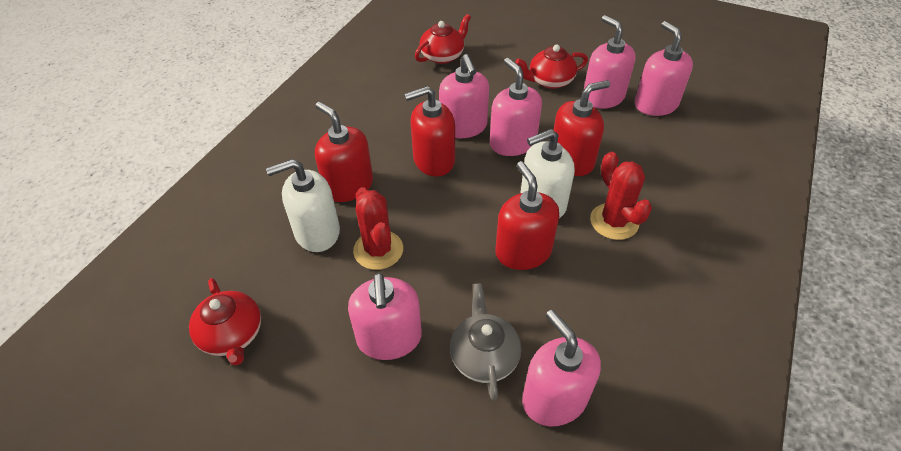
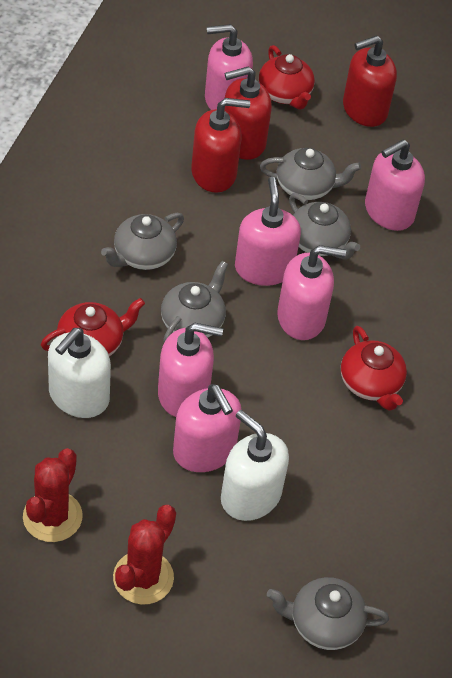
grey teapot: 1 -> 5
red soap dispenser: 4 -> 3

